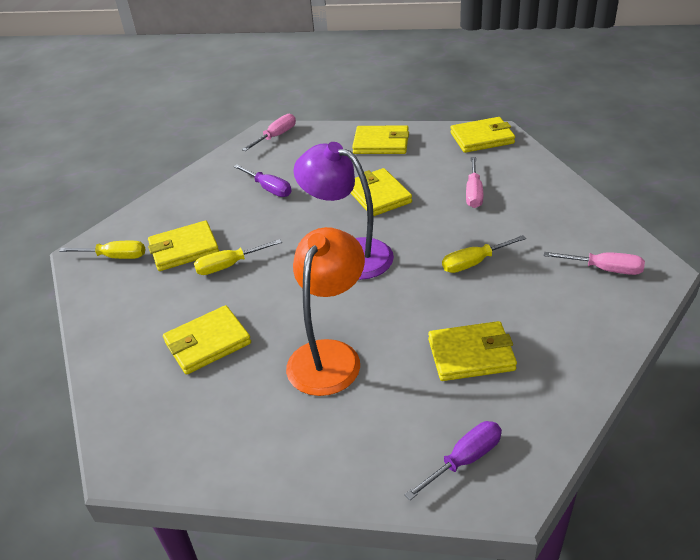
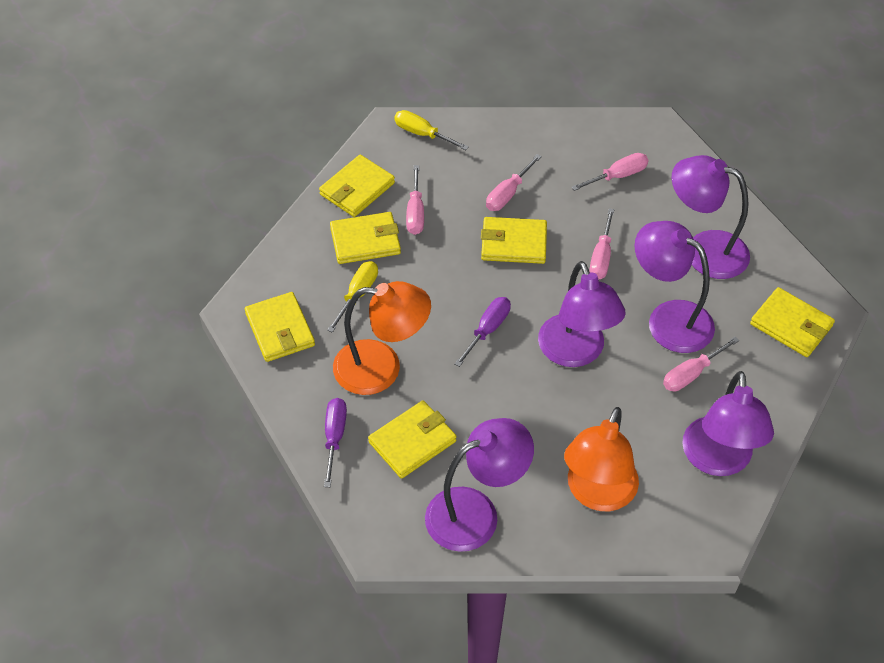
orange lamp: 1 -> 2
pink screwdriver: 3 -> 5
purple lamp: 1 -> 5
yellow screwdriver: 3 -> 2

